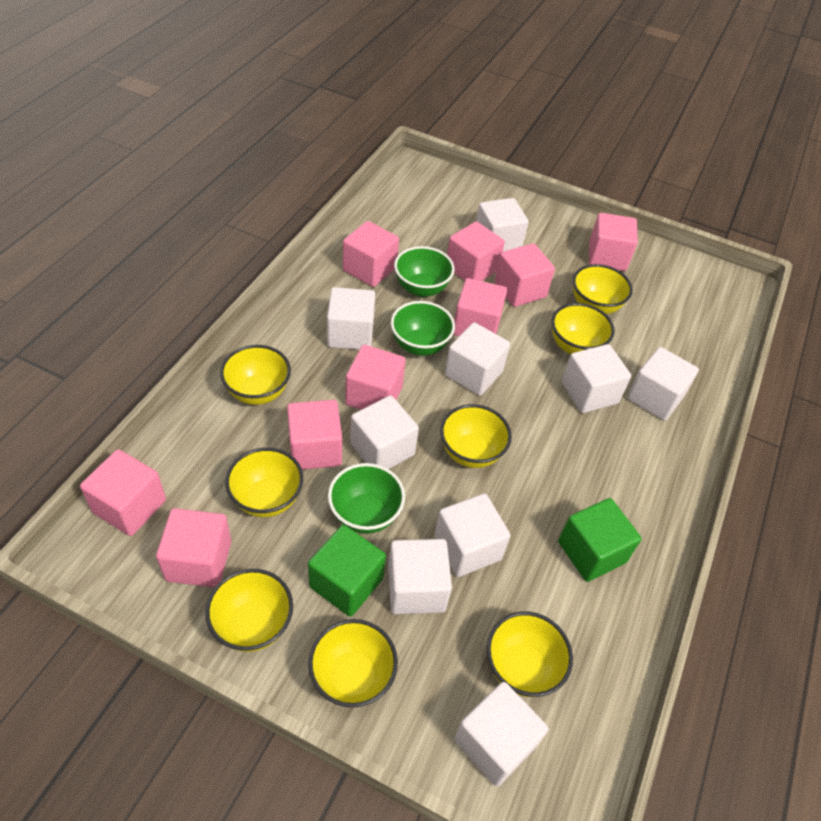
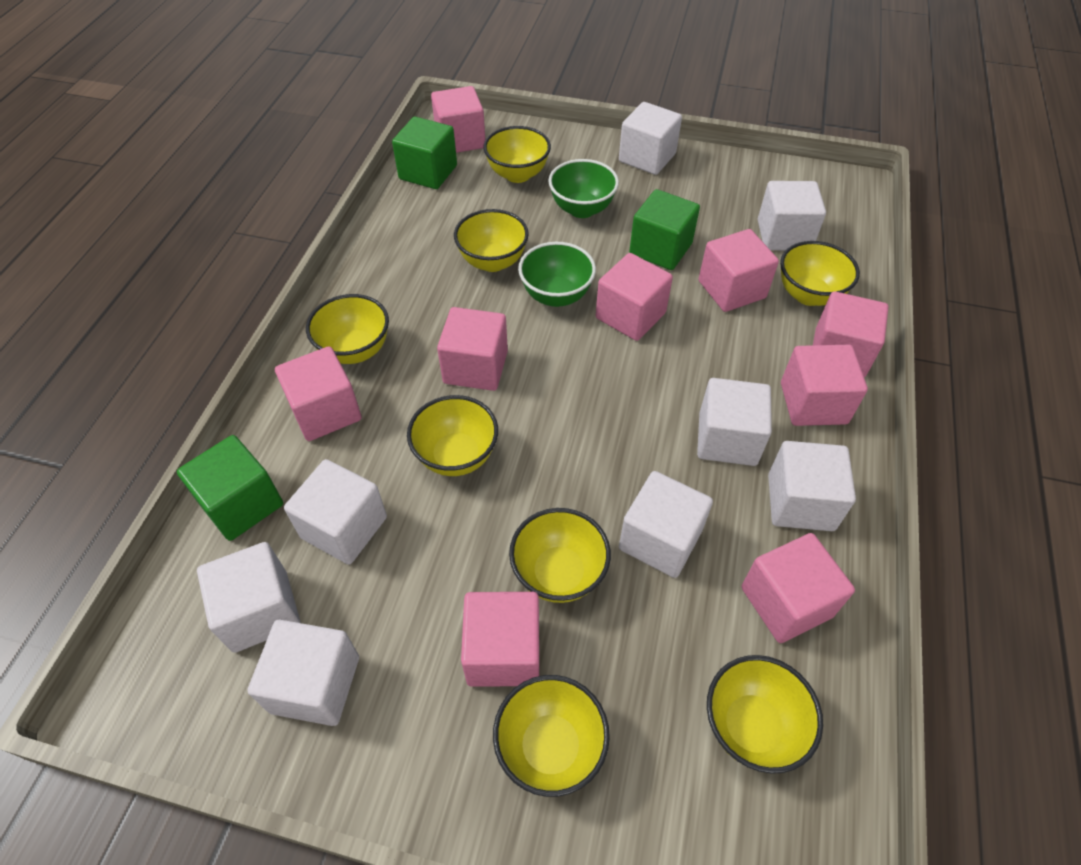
green bowl: 3 -> 2
green cube: 2 -> 3
white cube: 9 -> 8

